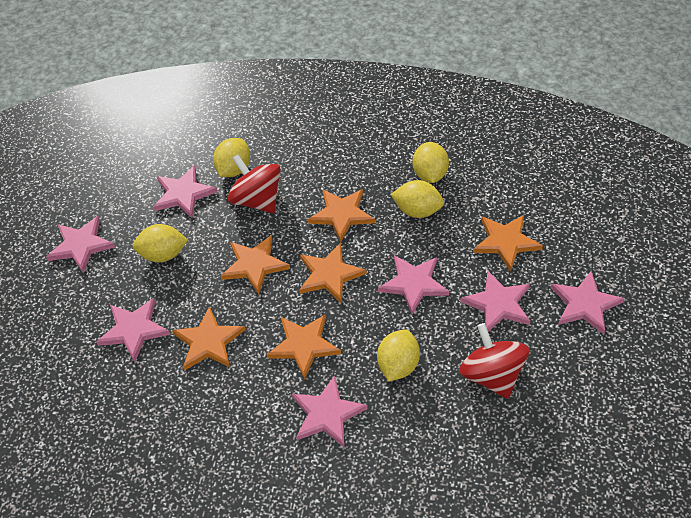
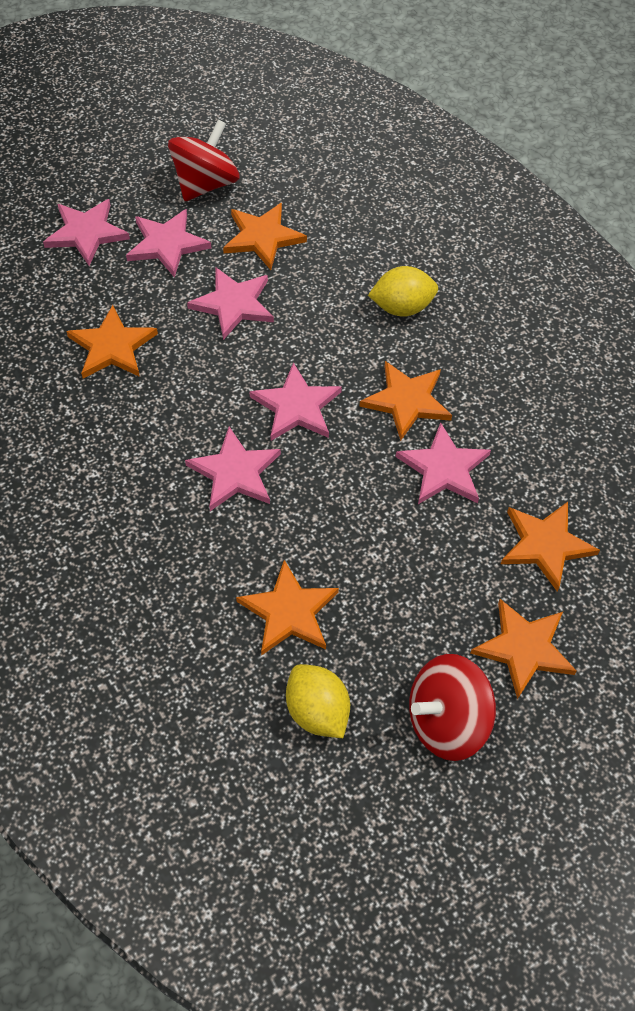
pink star: 7 -> 6
yellow lemon: 5 -> 2

